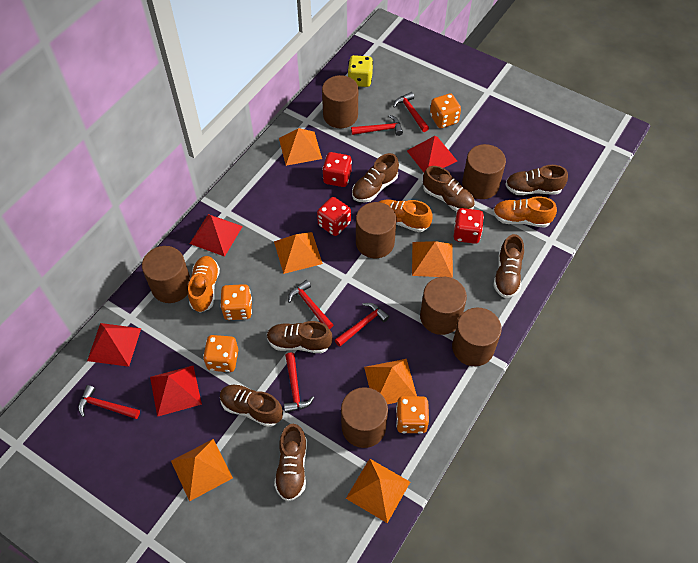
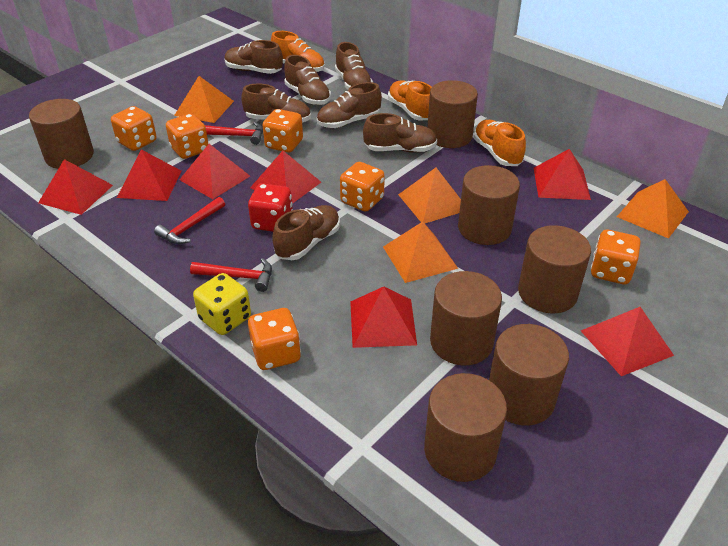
orange dice: 4 -> 6
orange pyramid: 6 -> 4
red dice: 3 -> 1
red hammer: 6 -> 3
red pyramid: 4 -> 7

